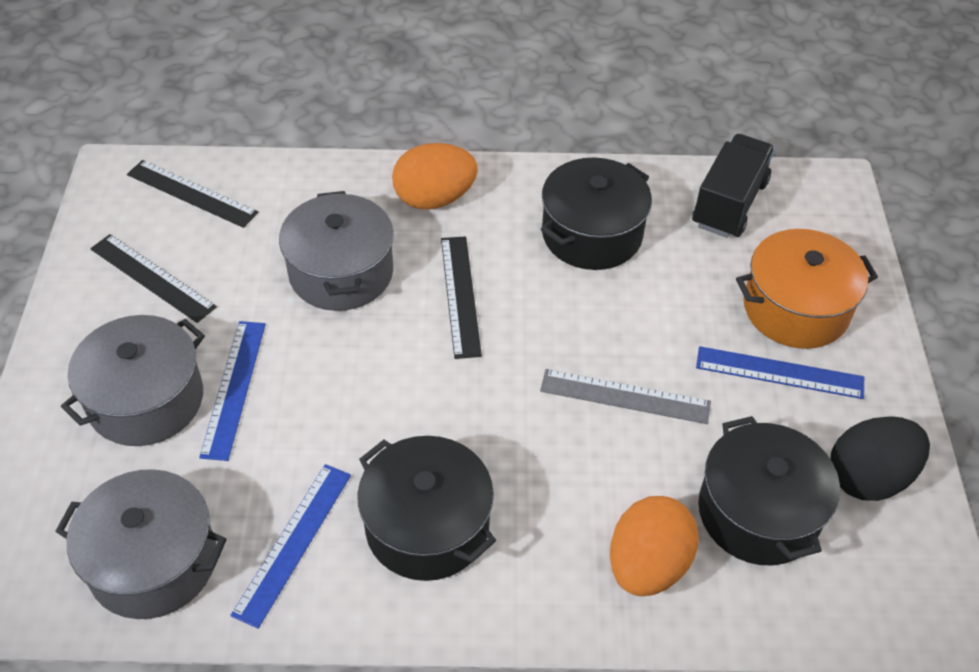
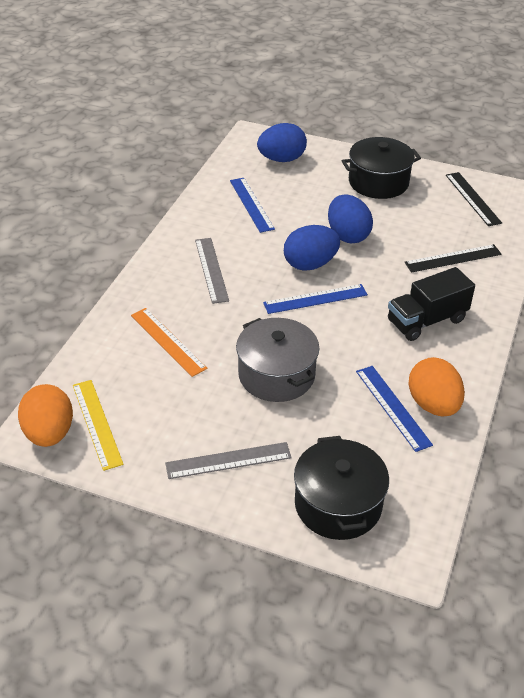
black egg: 1 -> 0
black pot: 3 -> 2
black ruler: 3 -> 2
blue egg: 0 -> 3
grey pot: 3 -> 1
grey ruler: 1 -> 2
orange pot: 1 -> 0
orange ruler: 0 -> 1
yellow ruler: 0 -> 1

